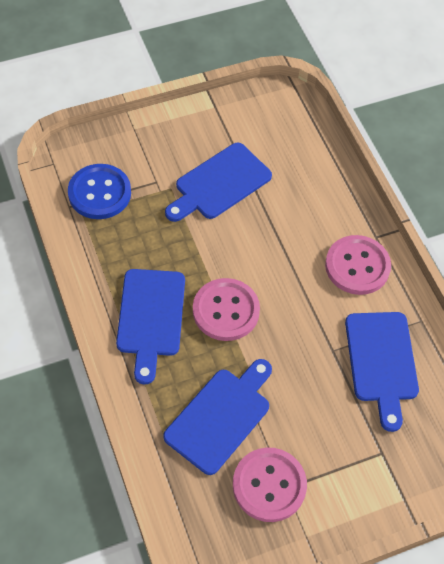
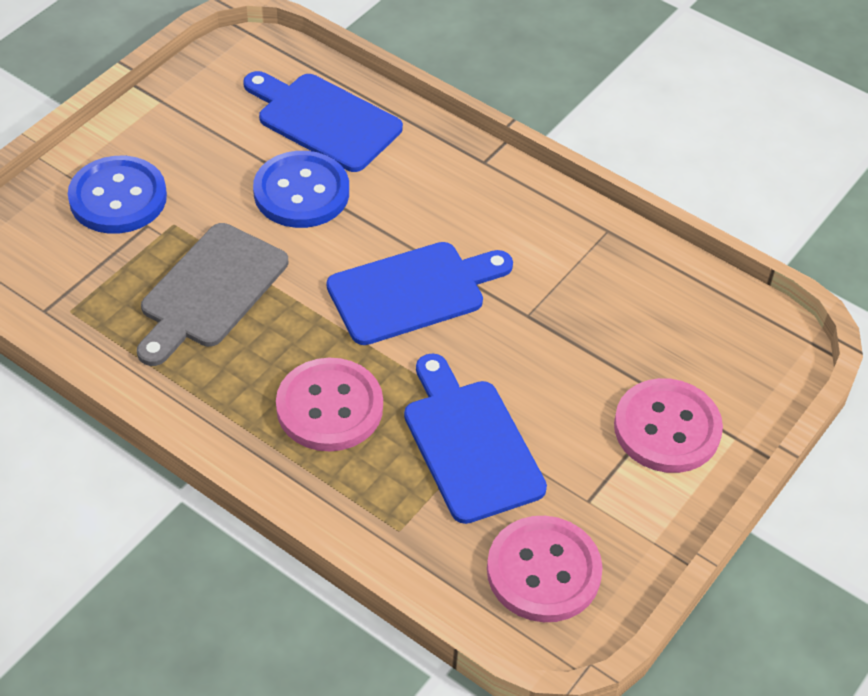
blue button: 1 -> 2
blue cutting board: 4 -> 3
grey cutting board: 0 -> 1

